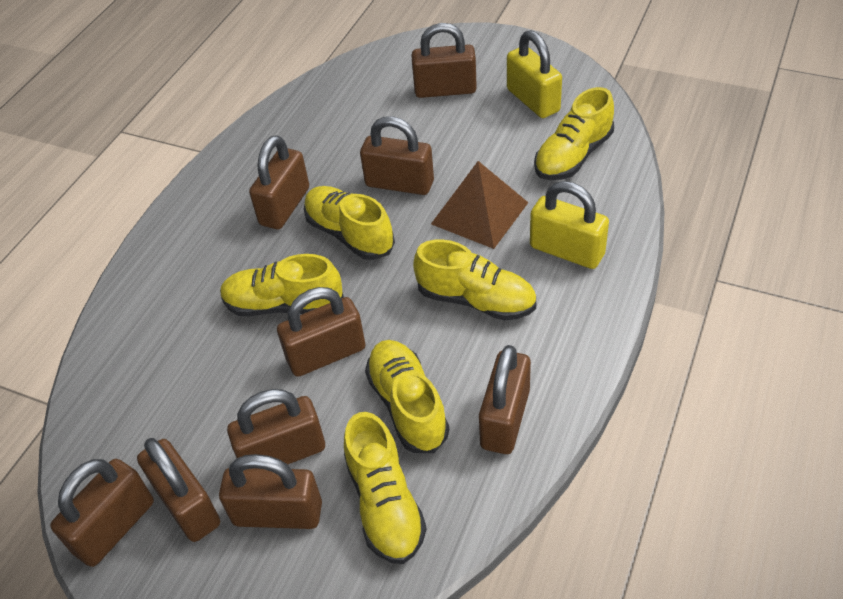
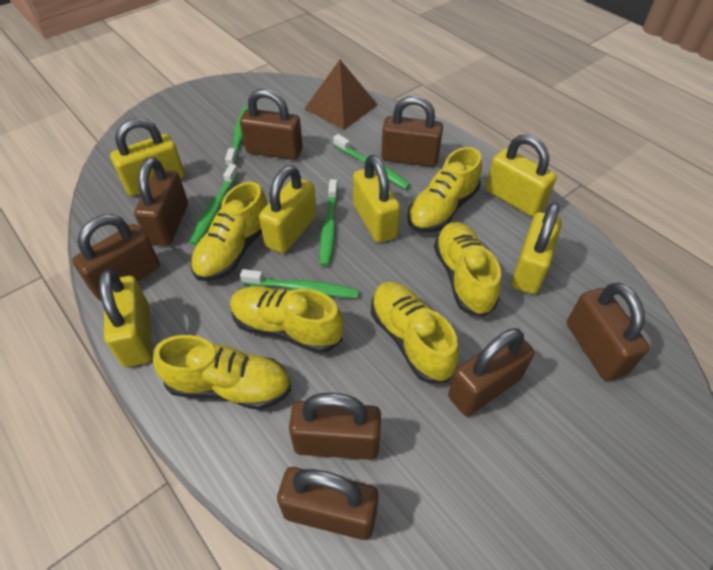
brown padlock: 9 -> 8
green toothbrush: 0 -> 5
yellow padlock: 2 -> 6

